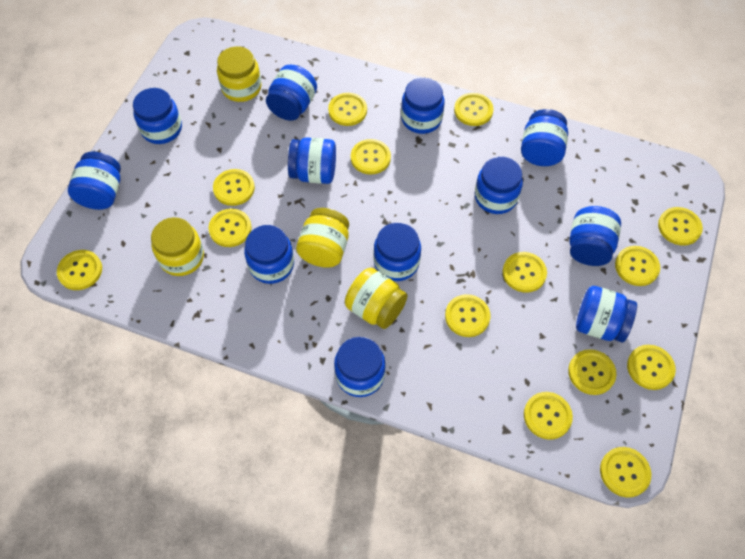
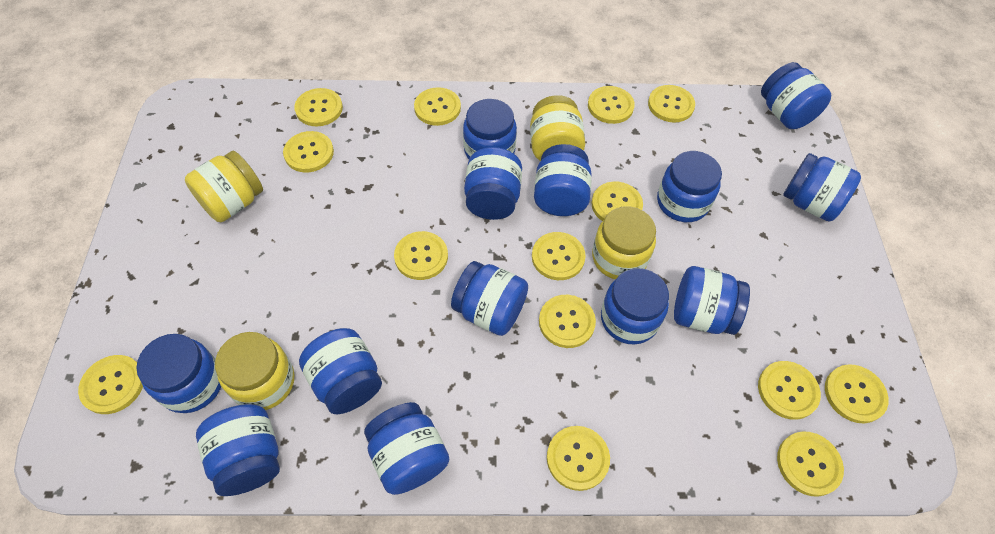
blue jar: 12 -> 13

